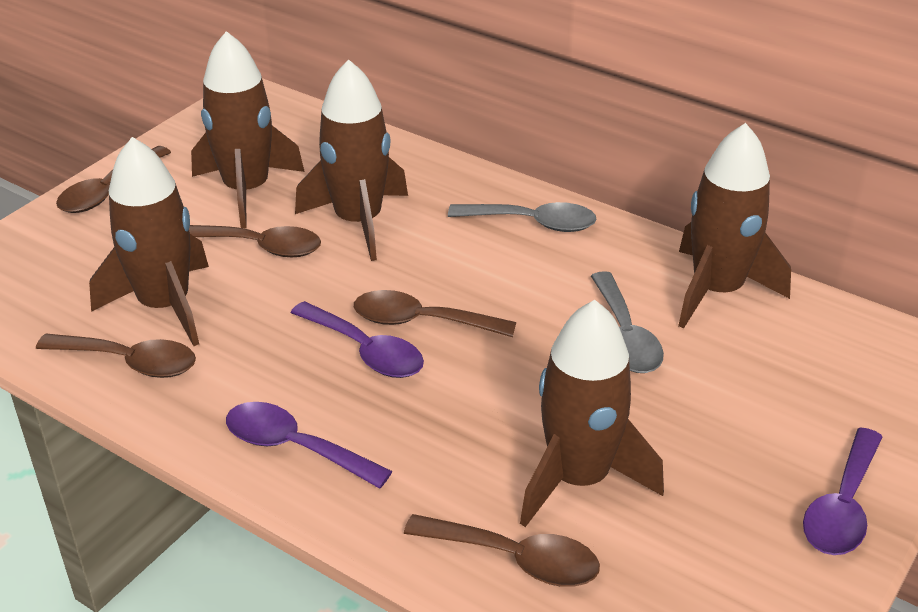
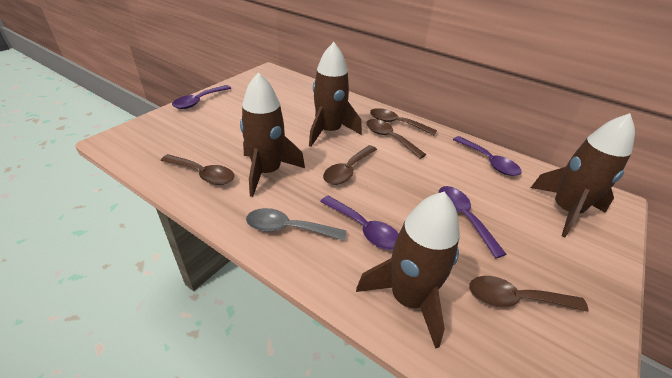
brown rocket: 5 -> 4
grey spoon: 2 -> 1
purple spoon: 3 -> 4

